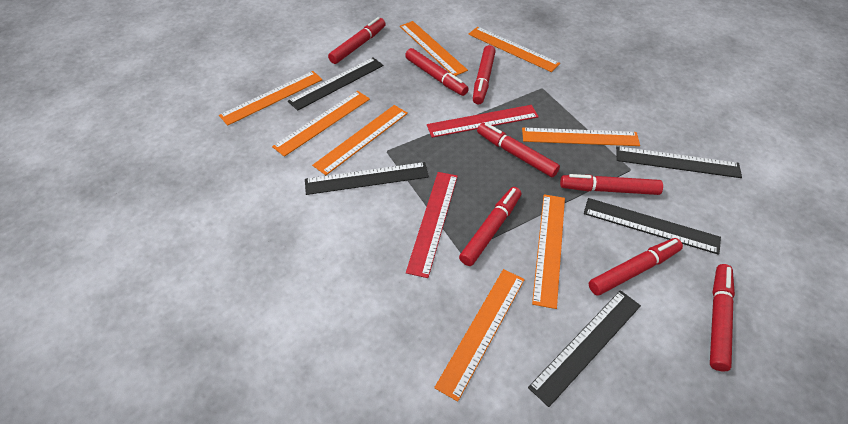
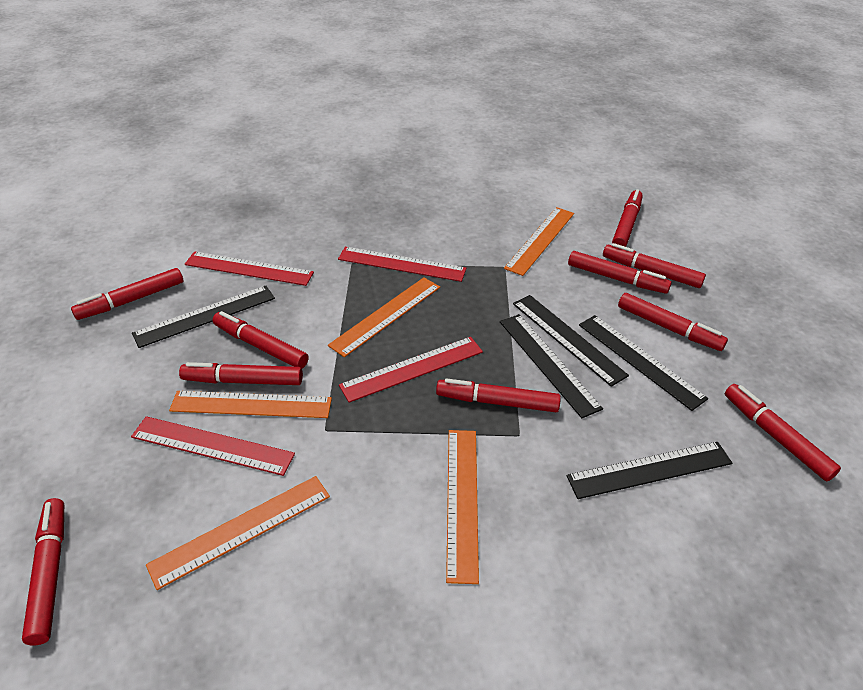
orange ruler: 8 -> 5
red marker: 8 -> 10
red ruler: 2 -> 4

